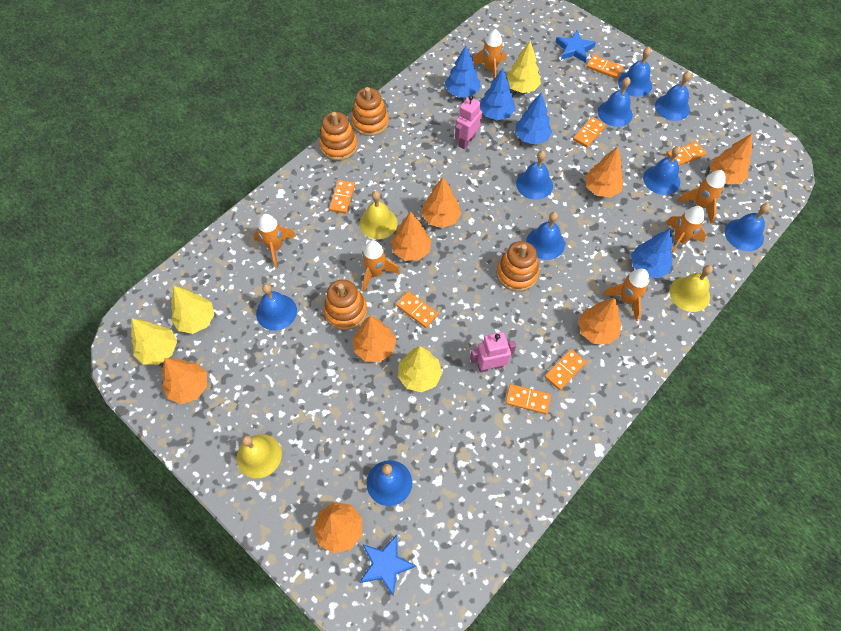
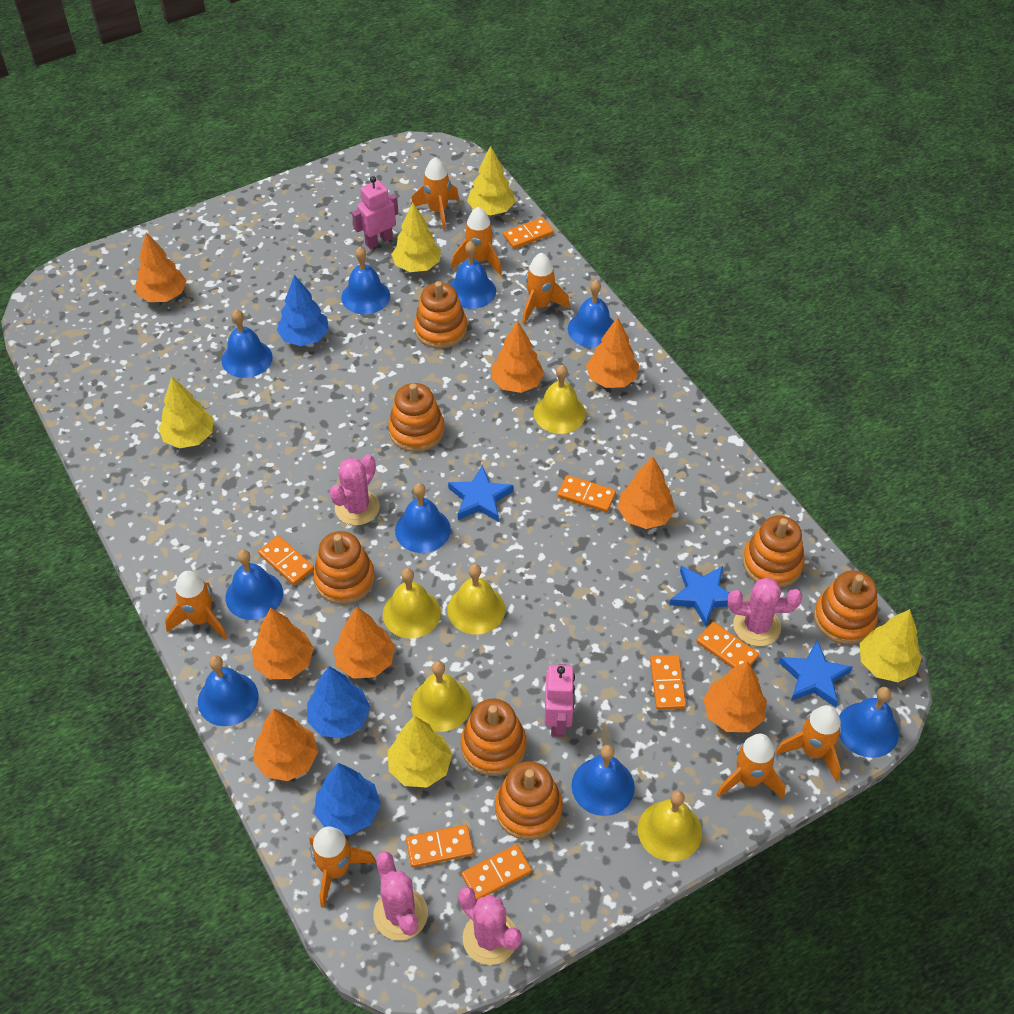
blue star: 2 -> 3
blue tree: 4 -> 3
orange rocket: 6 -> 7
orange stacking toy: 4 -> 7
pink cactus: 0 -> 4
yellow bell: 3 -> 5
yellow tree: 4 -> 5

